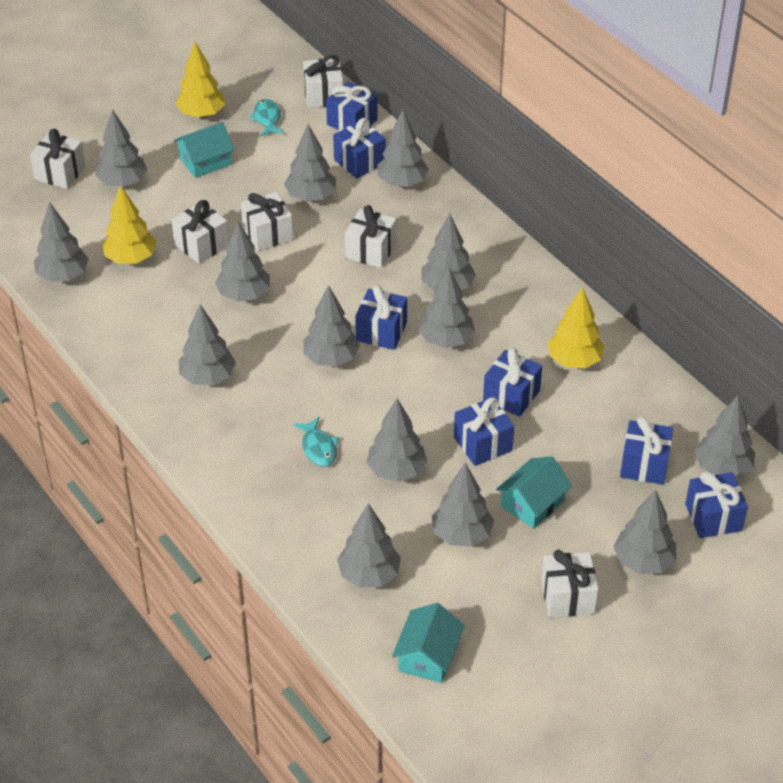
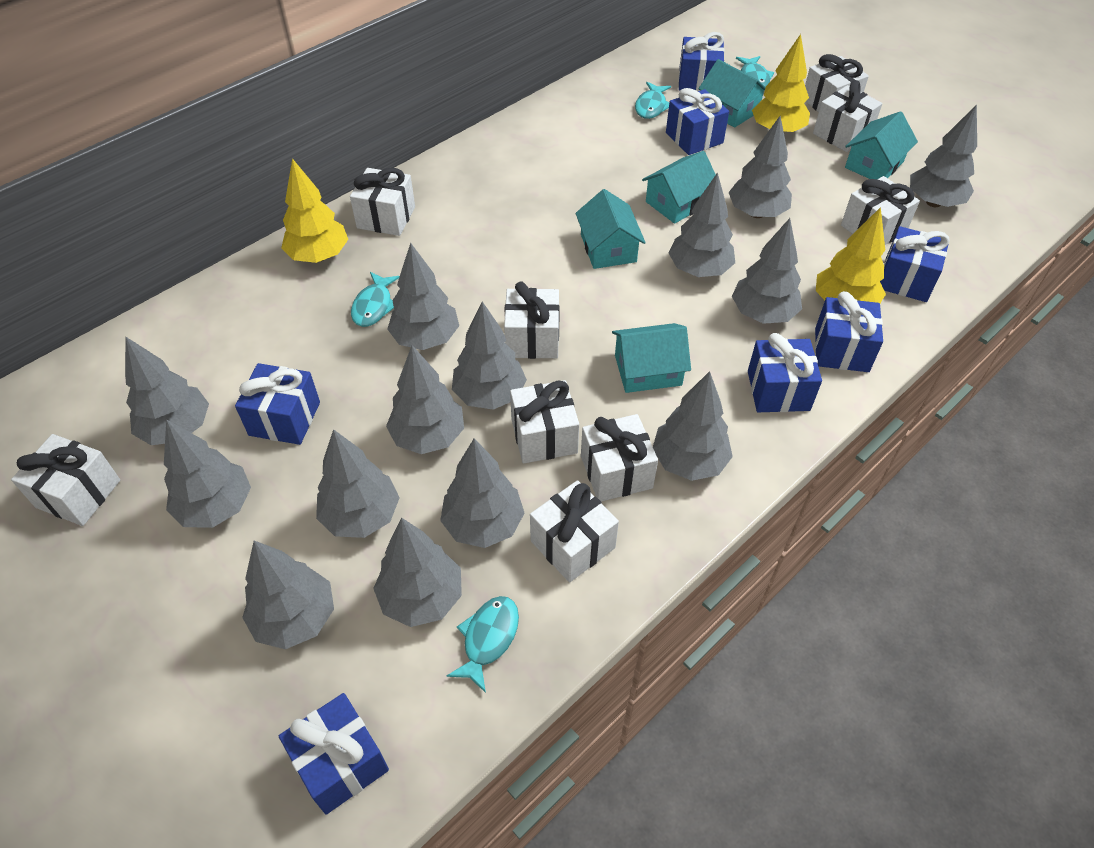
turquoise fish: 2 -> 4
turquoise house: 3 -> 5
white gift: 6 -> 9

